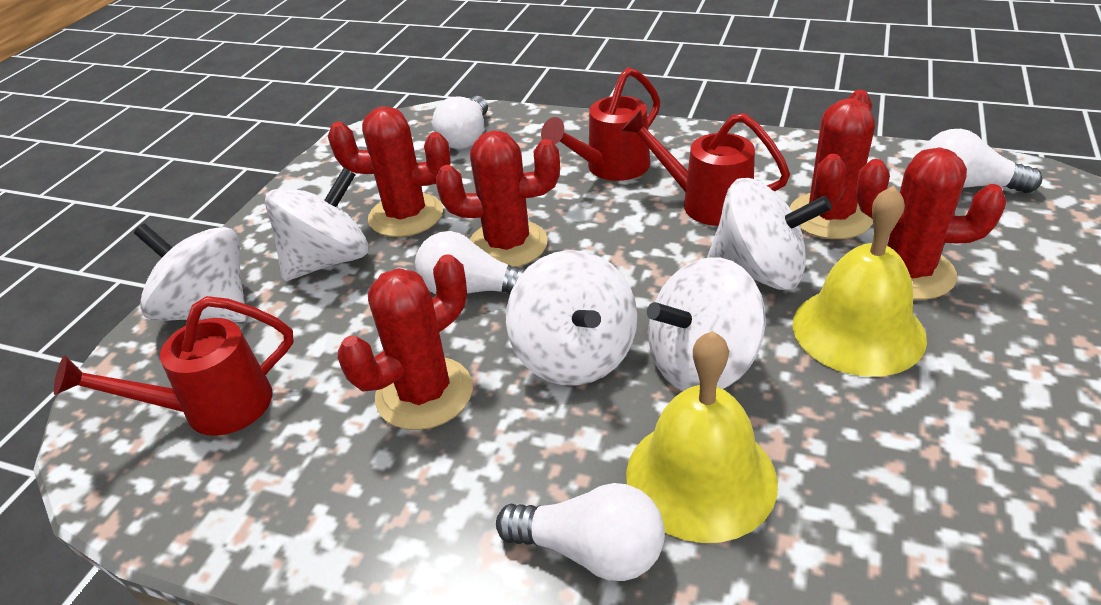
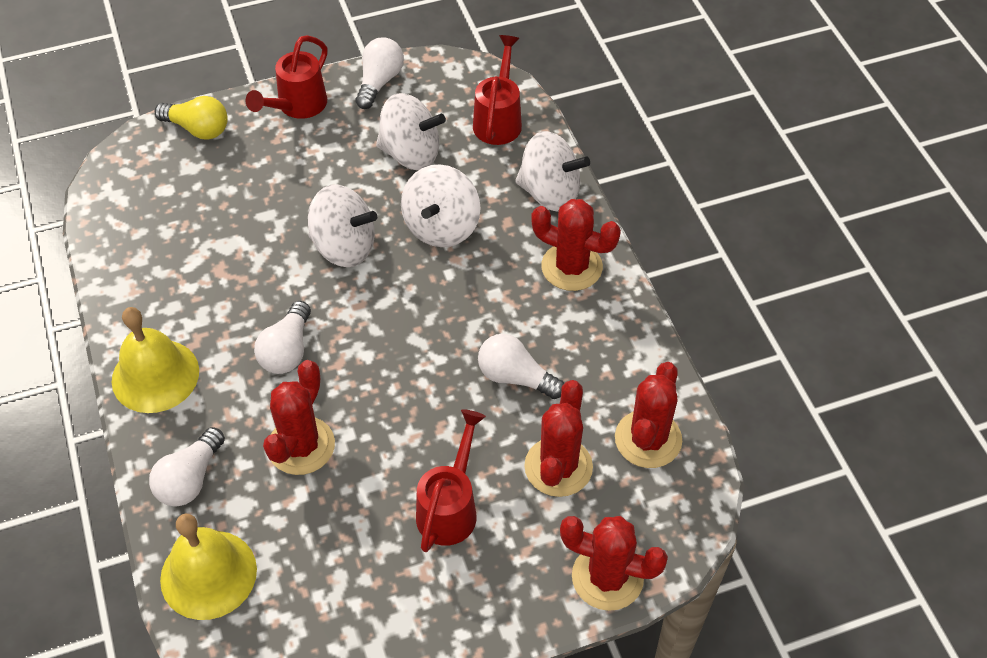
white spinning top: 5 -> 4
yellow light bulb: 0 -> 1

